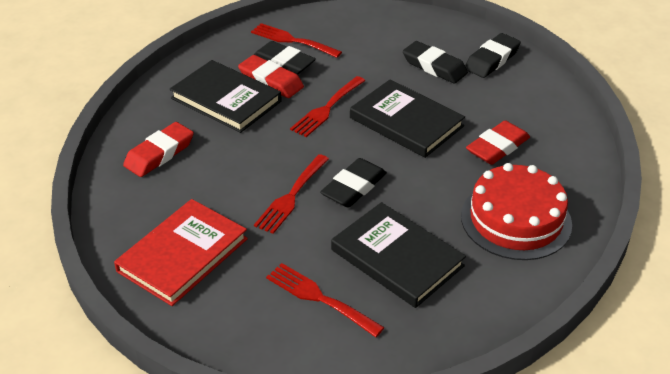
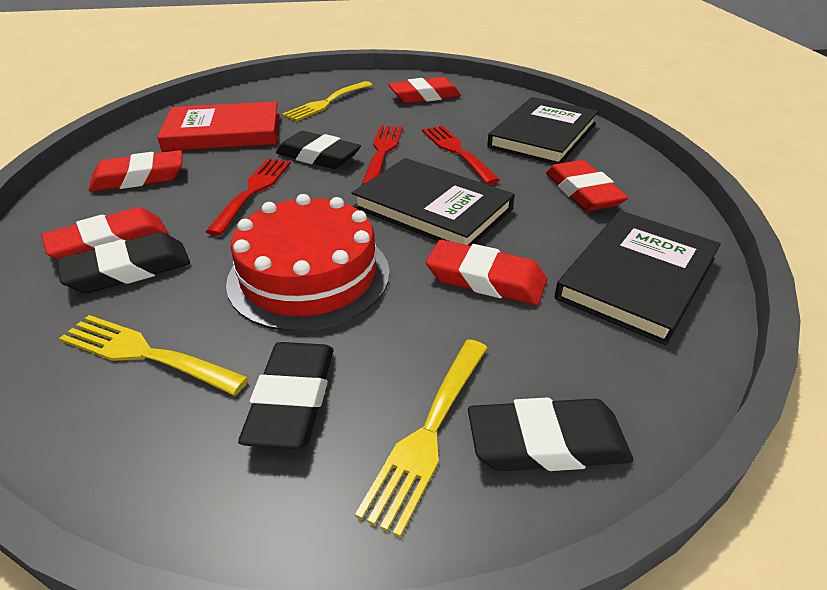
red eraser: 3 -> 5
red fork: 4 -> 3
yellow fork: 0 -> 3

